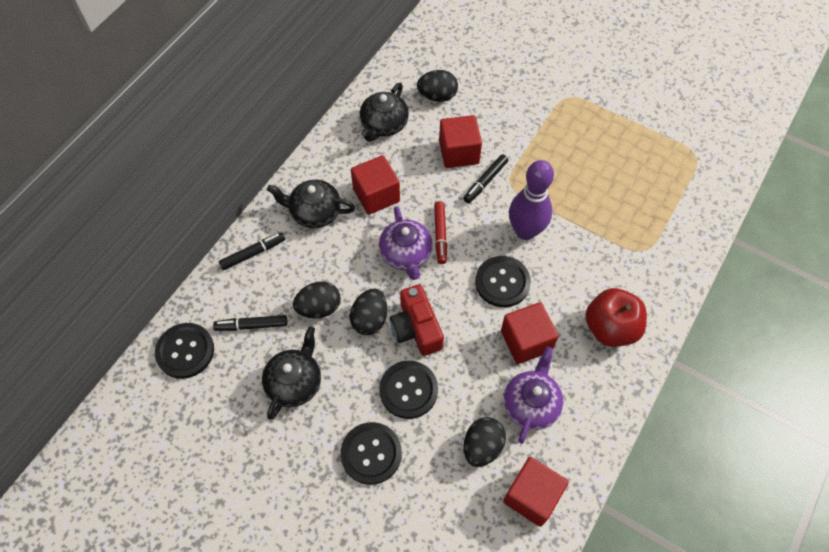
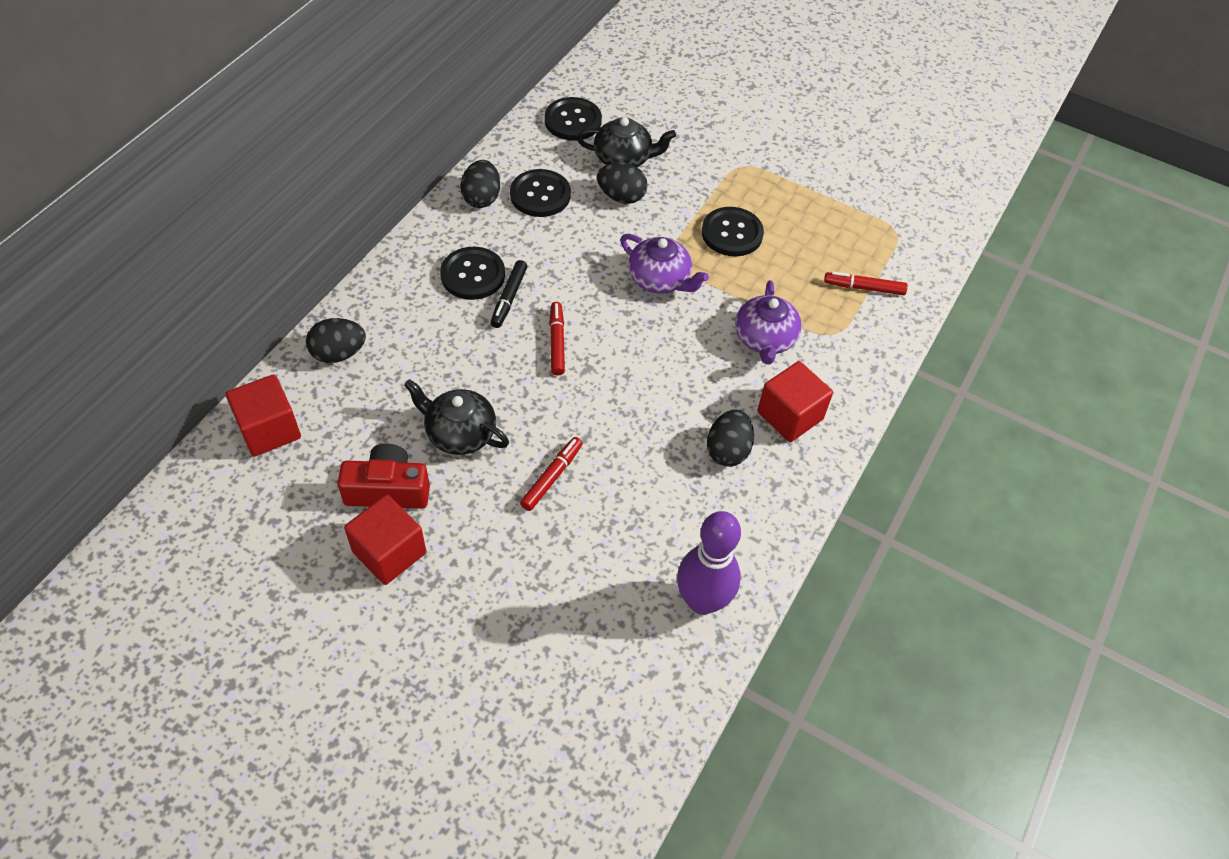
black marker: 3 -> 1
black teapot: 3 -> 2
red apple: 1 -> 0
red cube: 4 -> 3
red marker: 1 -> 3

